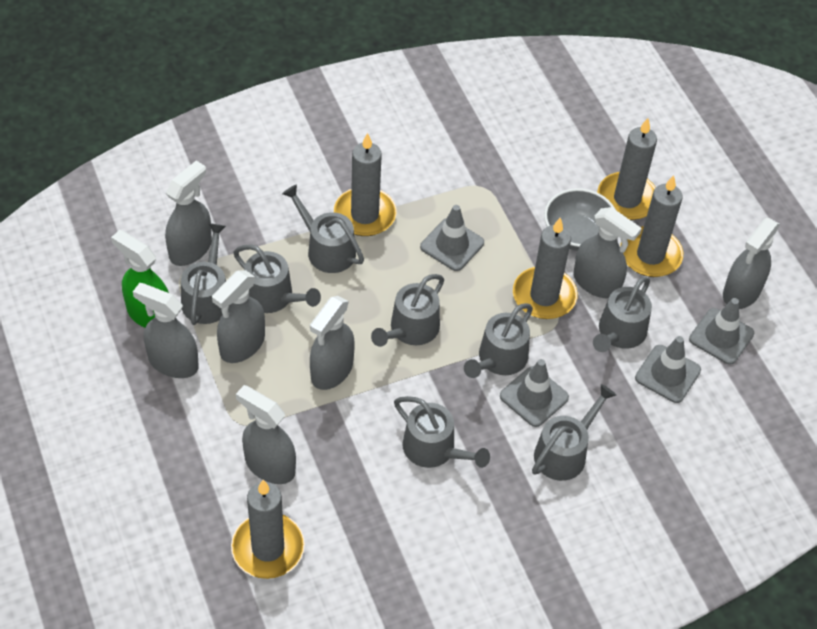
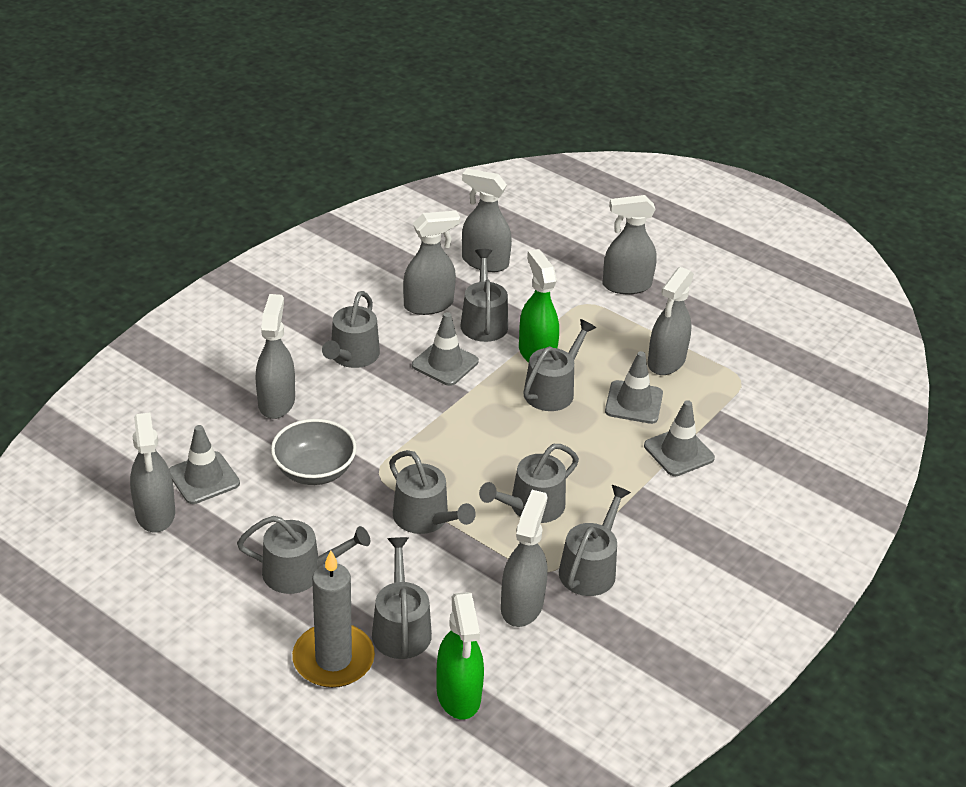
green spray bottle: 1 -> 2
grey candle: 5 -> 1

